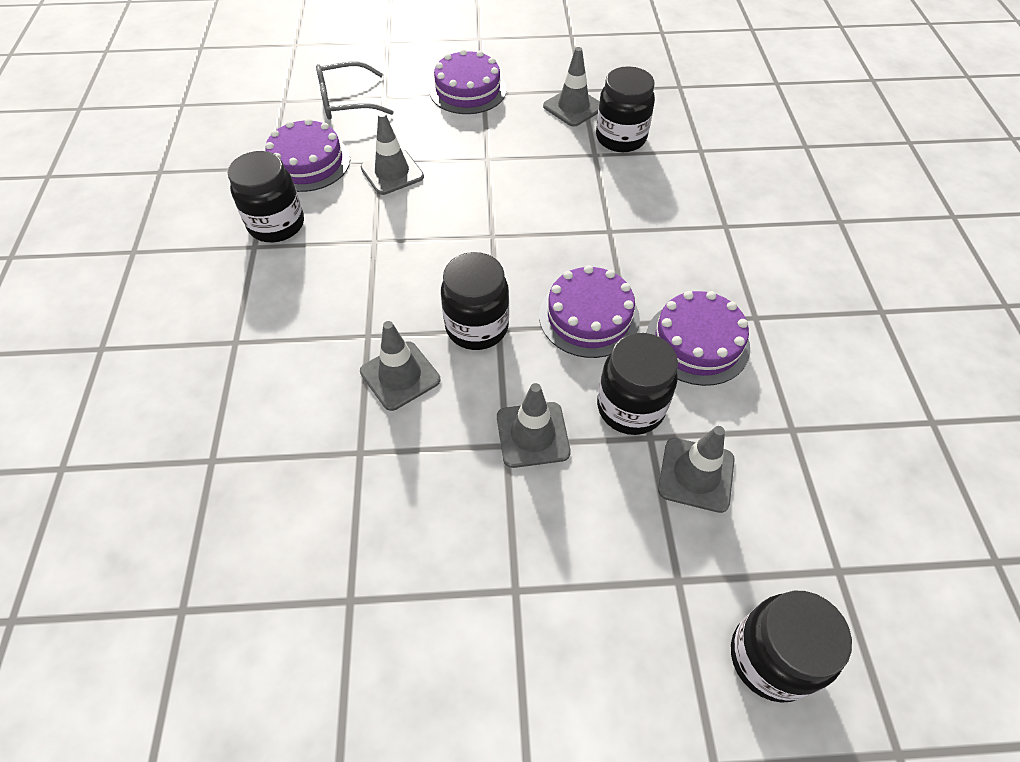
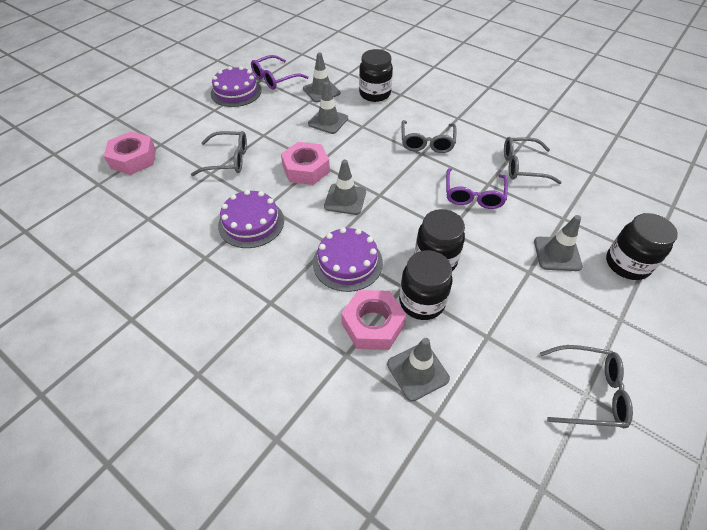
black jar: 5 -> 4
grey glasses: 1 -> 4
pink nut: 0 -> 3
purple cake: 4 -> 3
purple glasses: 0 -> 2

